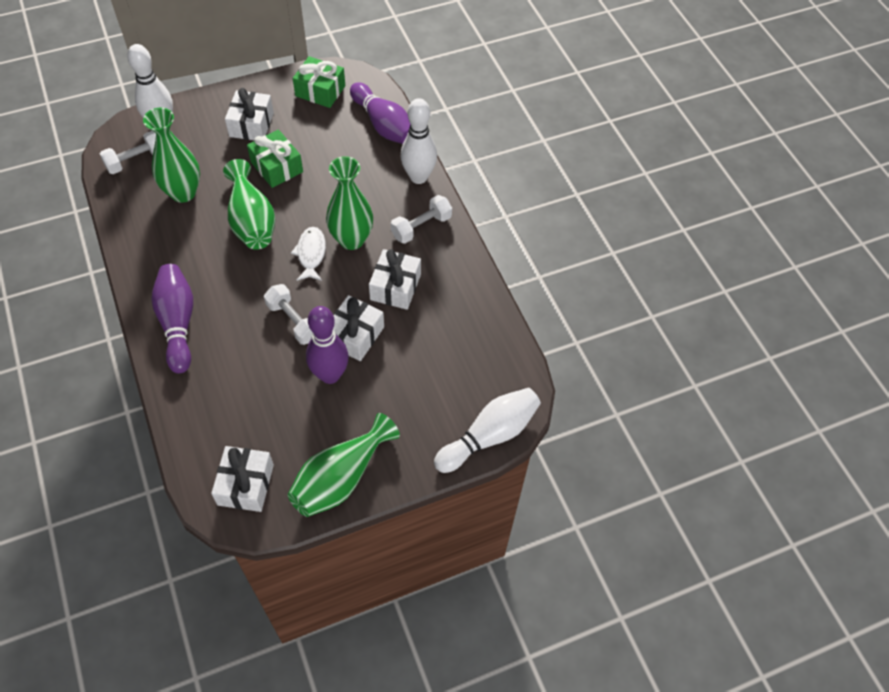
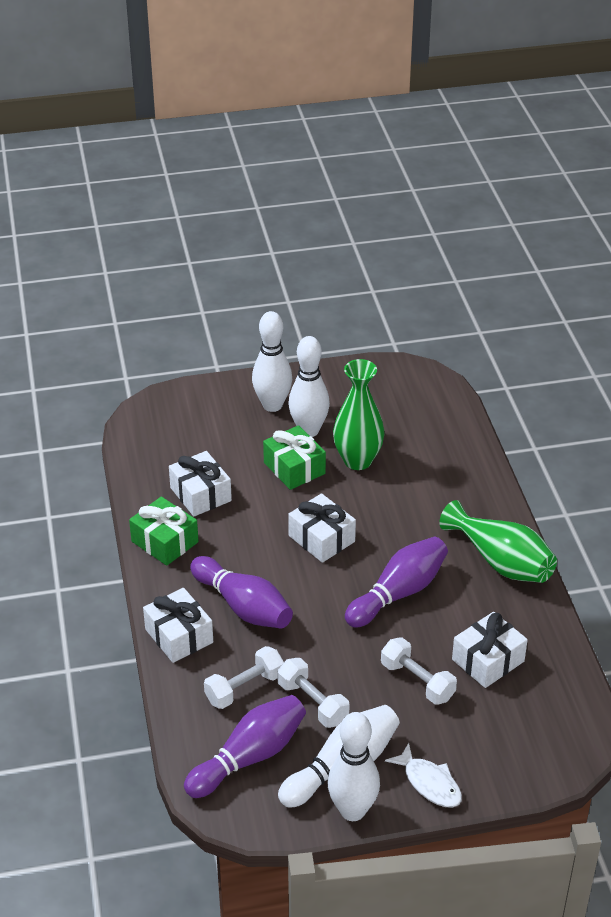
green vase: 4 -> 2
white bowling pin: 3 -> 4

